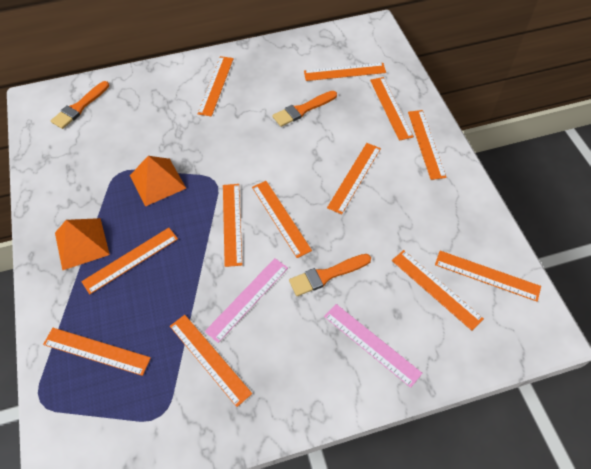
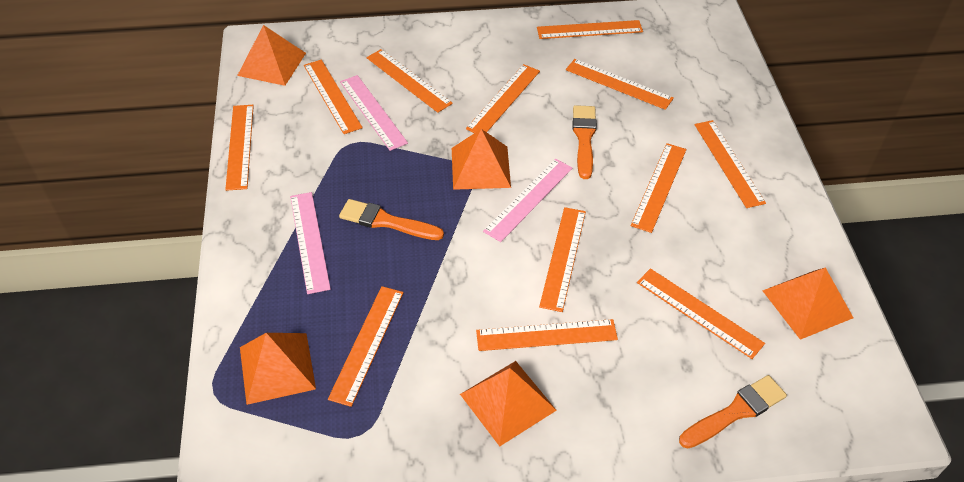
orange pyramid: 2 -> 5
pink ruler: 2 -> 3

